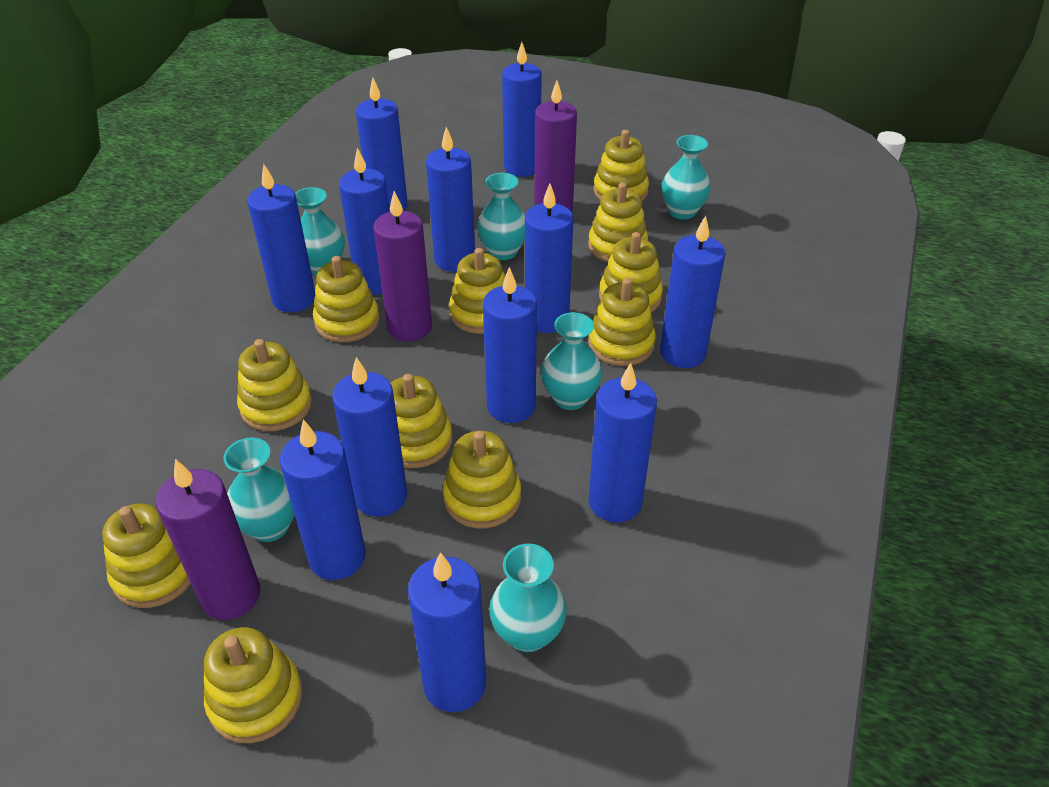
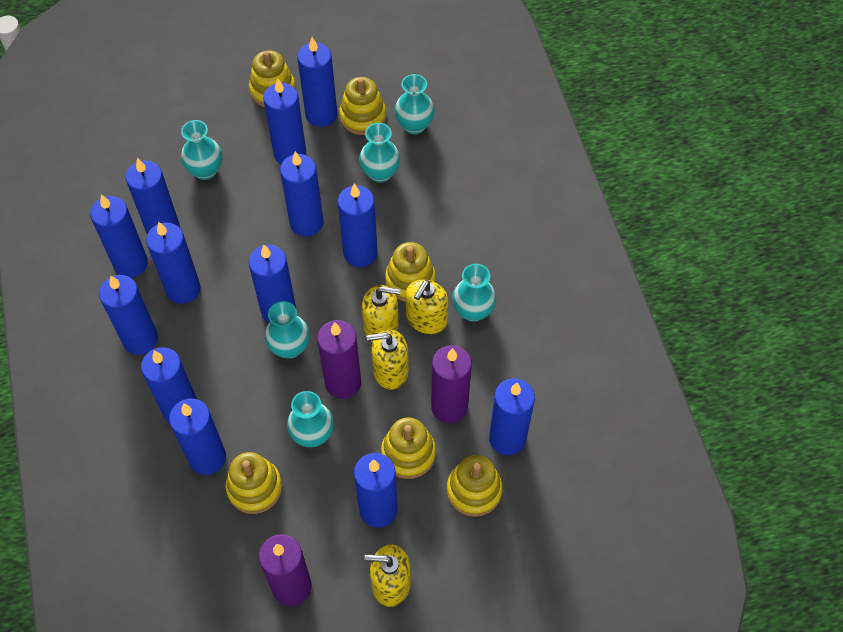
blue candle: 12 -> 13
yellow soap dispenser: 0 -> 4
yellow stacking toy: 11 -> 6

